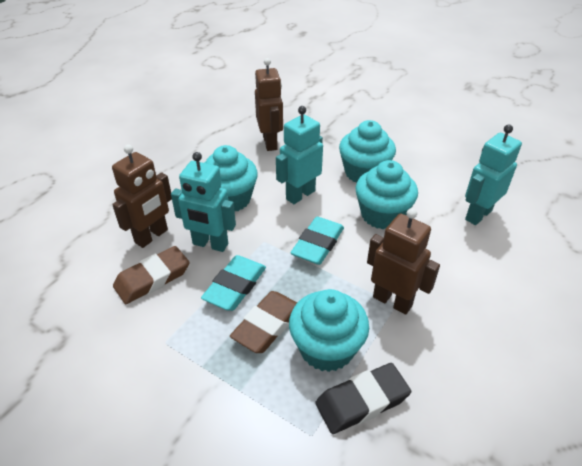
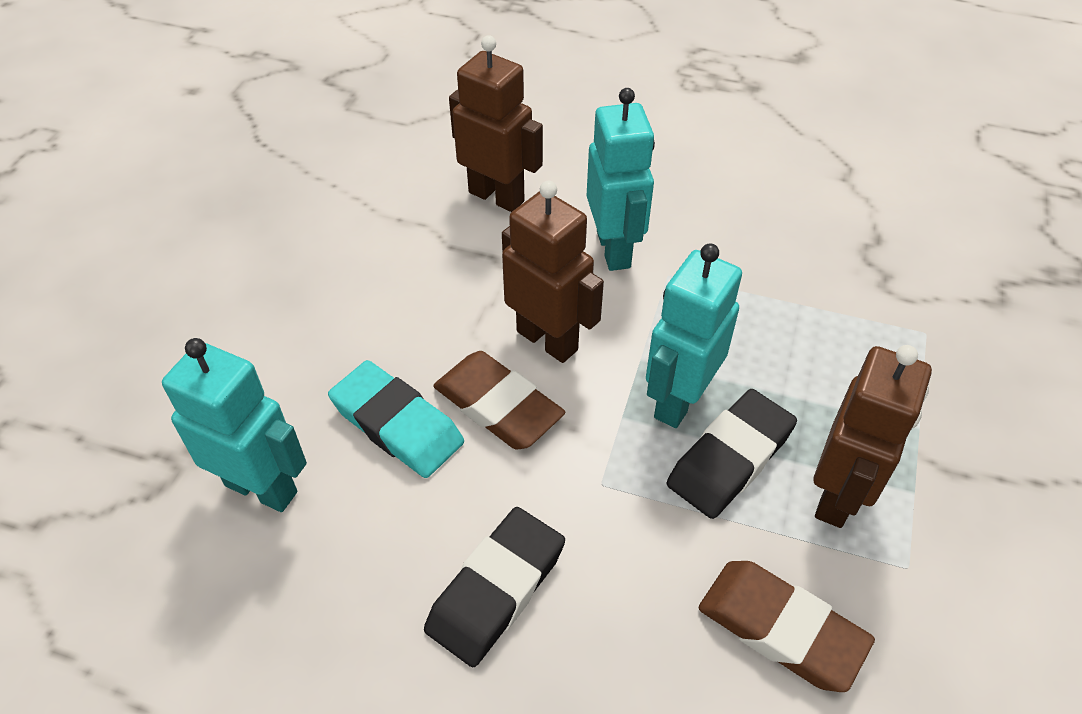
black eraser: 1 -> 2
turquoise cupcake: 4 -> 0
turquoise eraser: 2 -> 1

